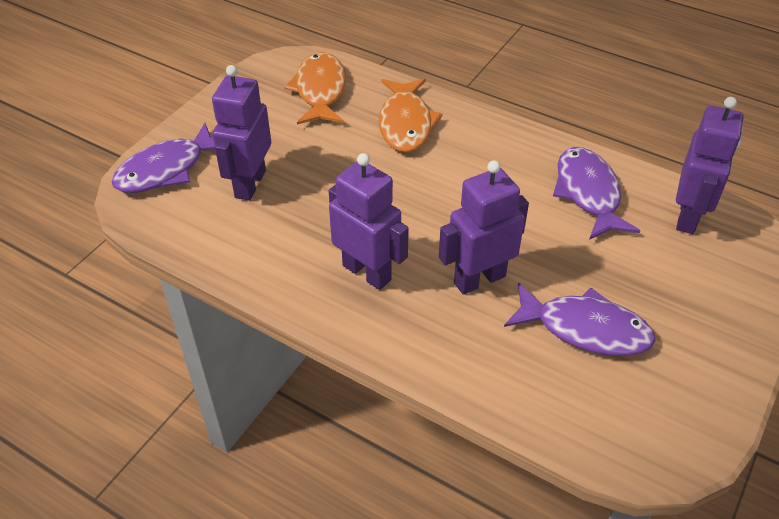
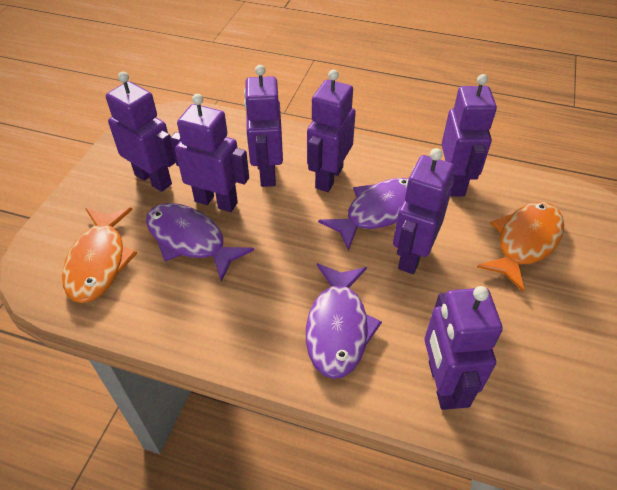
purple robot: 4 -> 7

